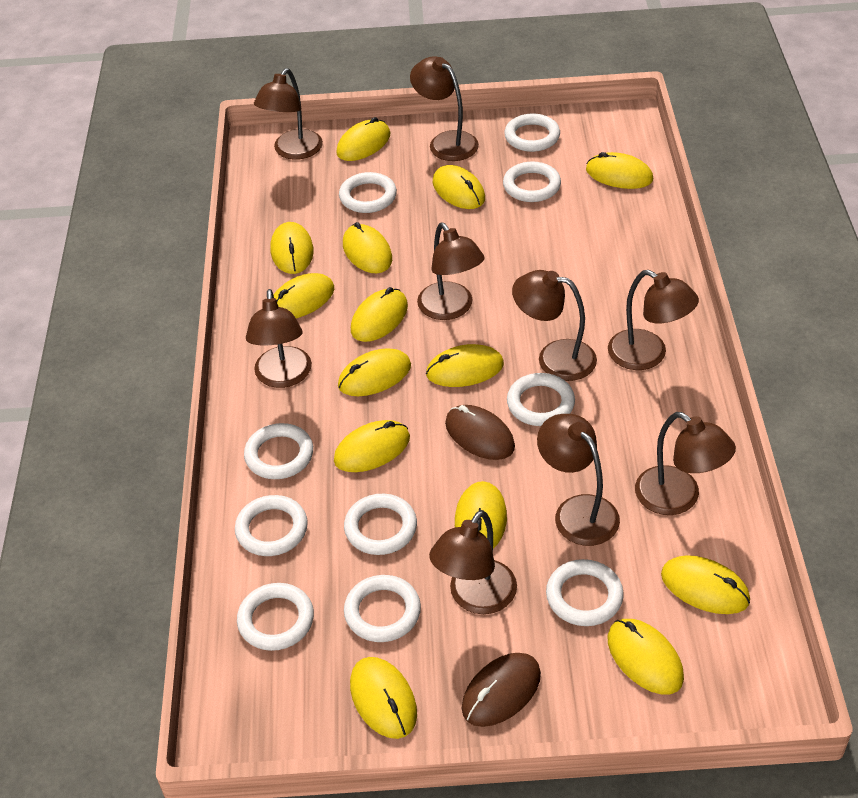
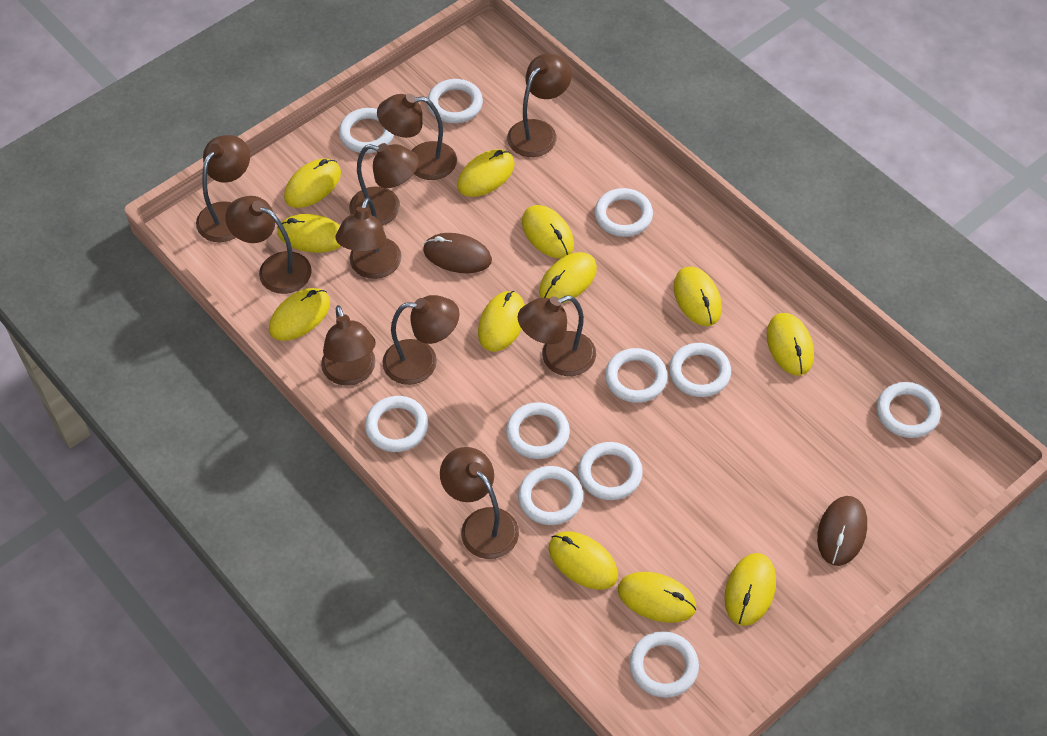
brown lamp: 9 -> 10
white ring: 10 -> 11
yellow mouse: 14 -> 12

